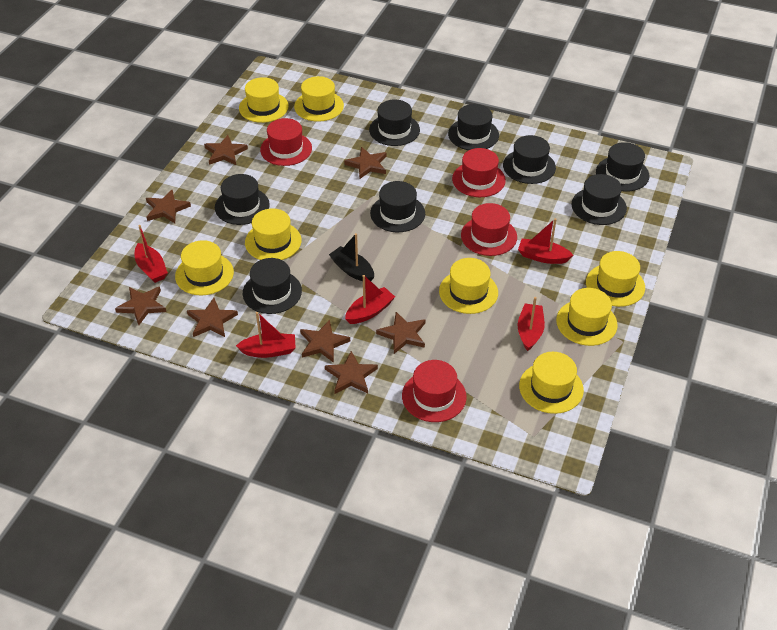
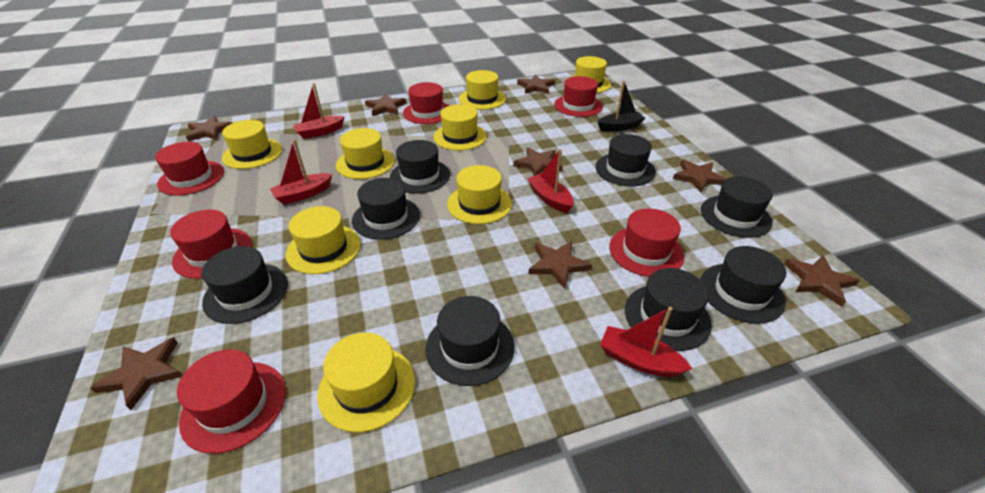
red boat: 5 -> 4
red hat: 4 -> 6

